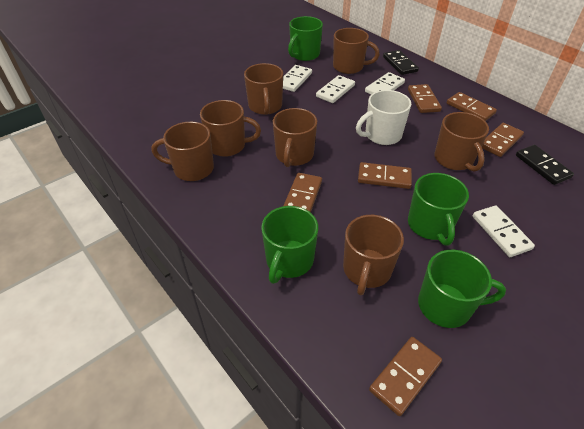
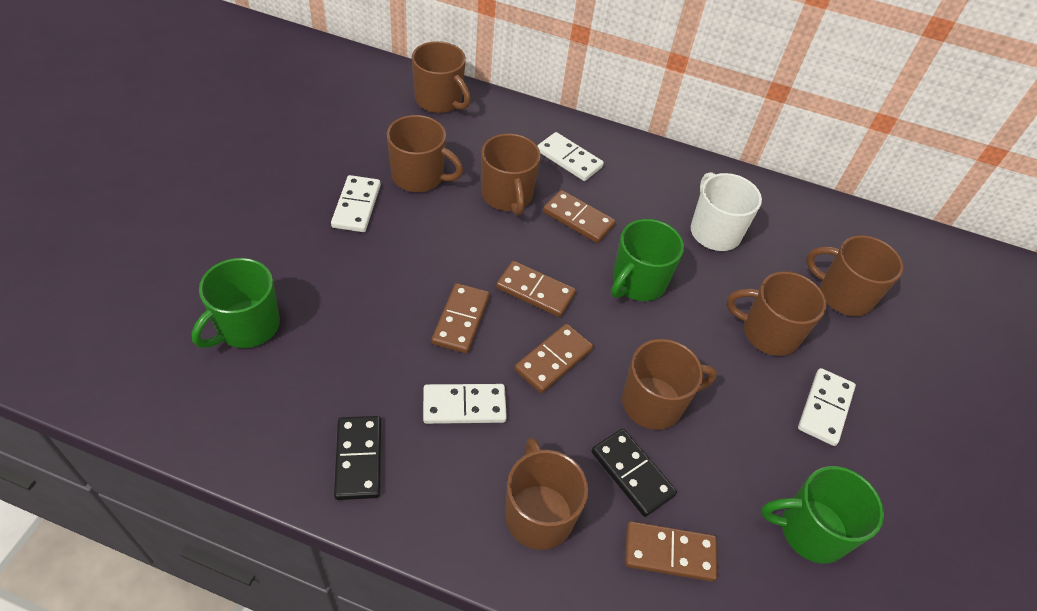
brown domino: 6 -> 5
green mug: 4 -> 3

